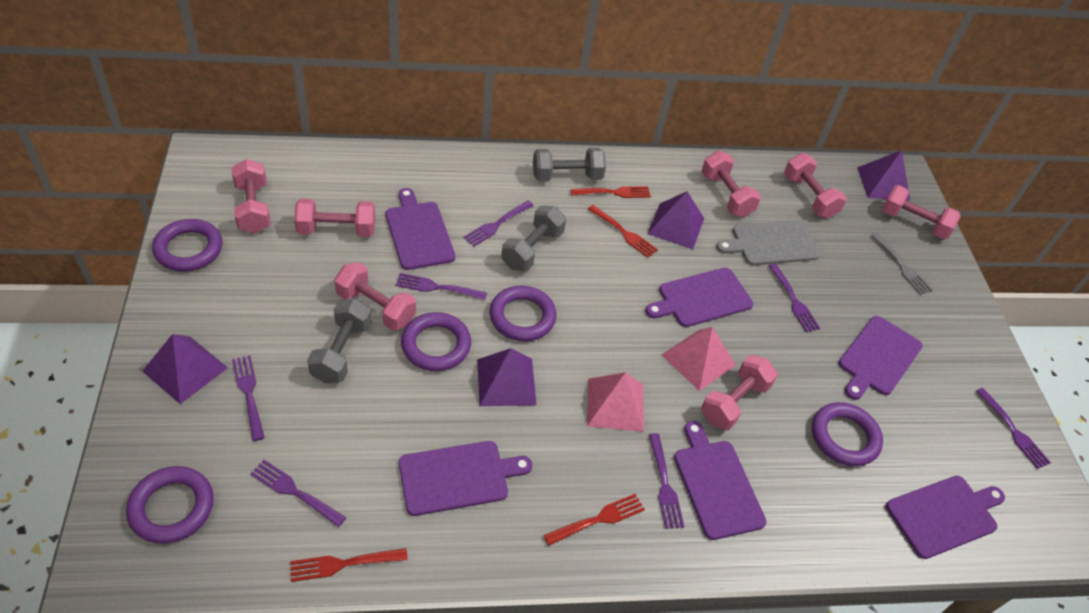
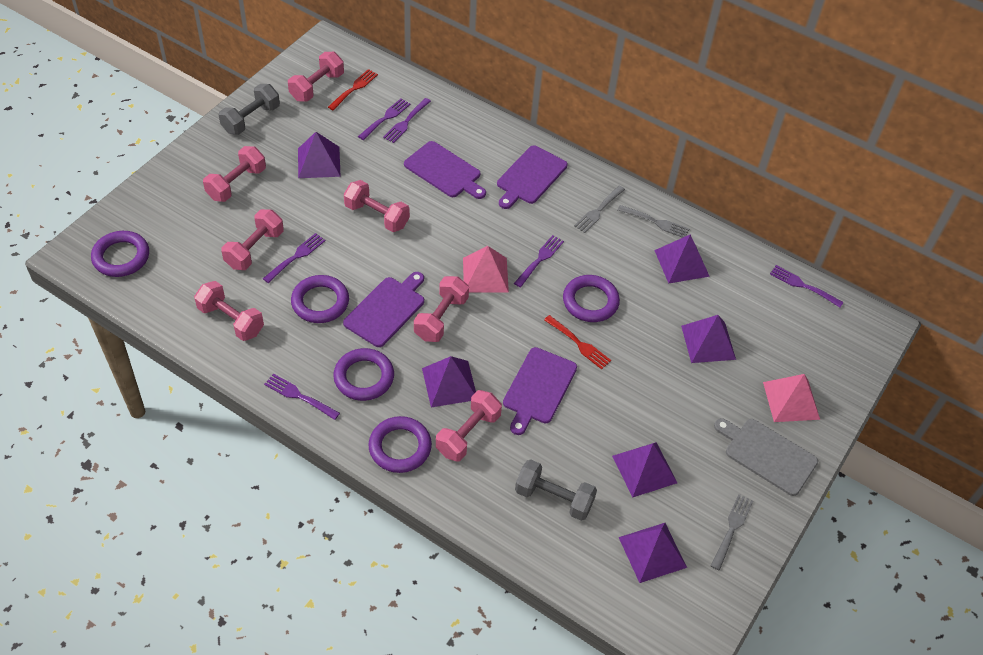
grey dumbbell: 3 -> 2
grey fork: 1 -> 3
purple cutting board: 6 -> 4
purple fork: 7 -> 6
purple pyramid: 4 -> 6
red fork: 4 -> 2

